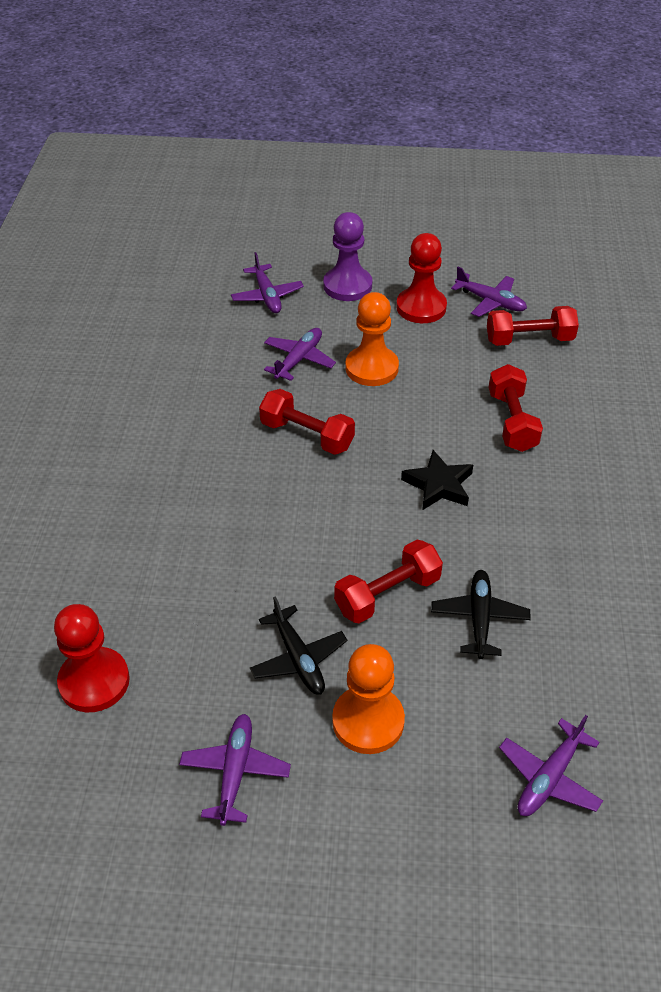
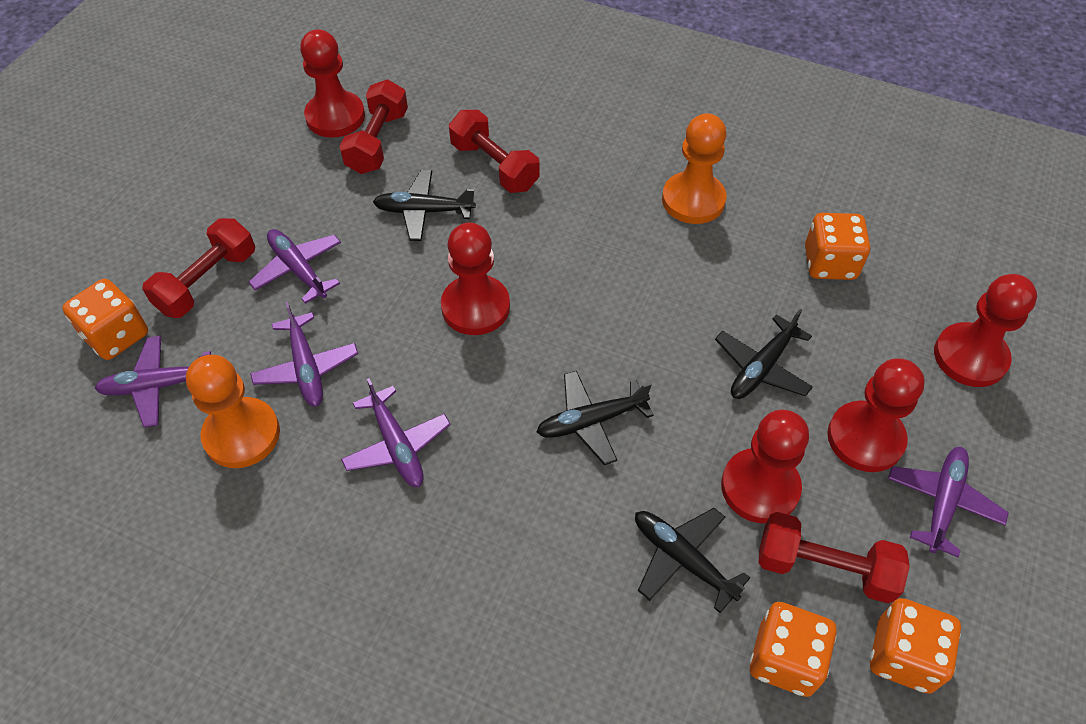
black plane: 2 -> 4
black star: 1 -> 0
orange dice: 0 -> 4
purple pawn: 1 -> 0
red pawn: 2 -> 5

